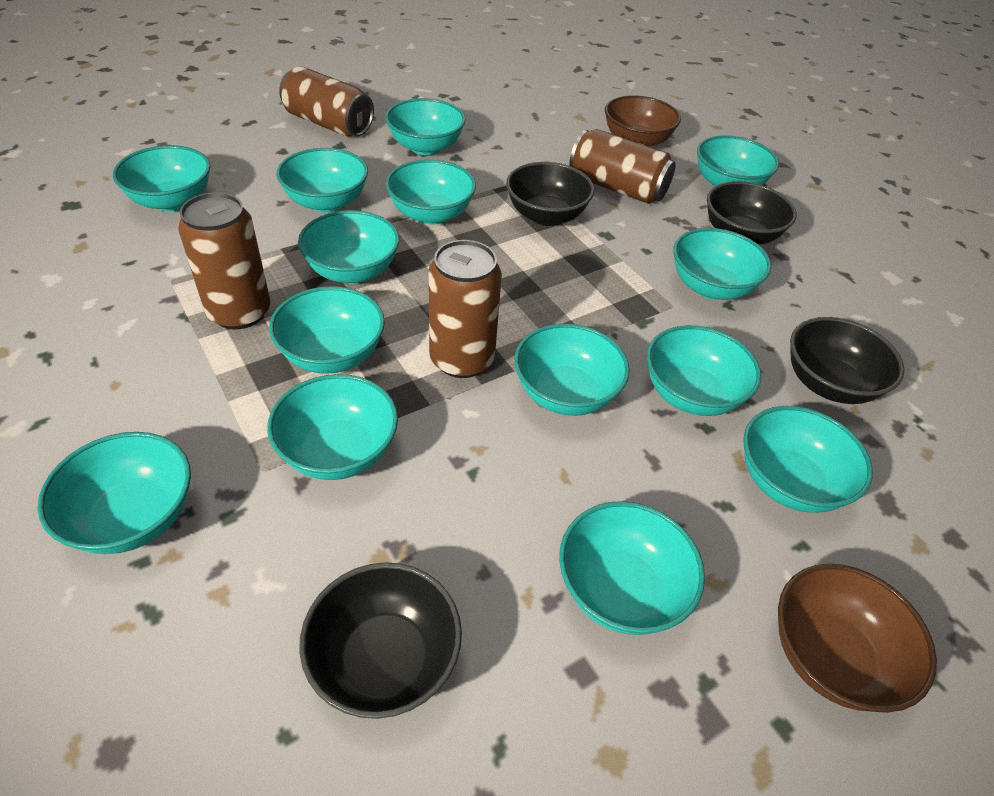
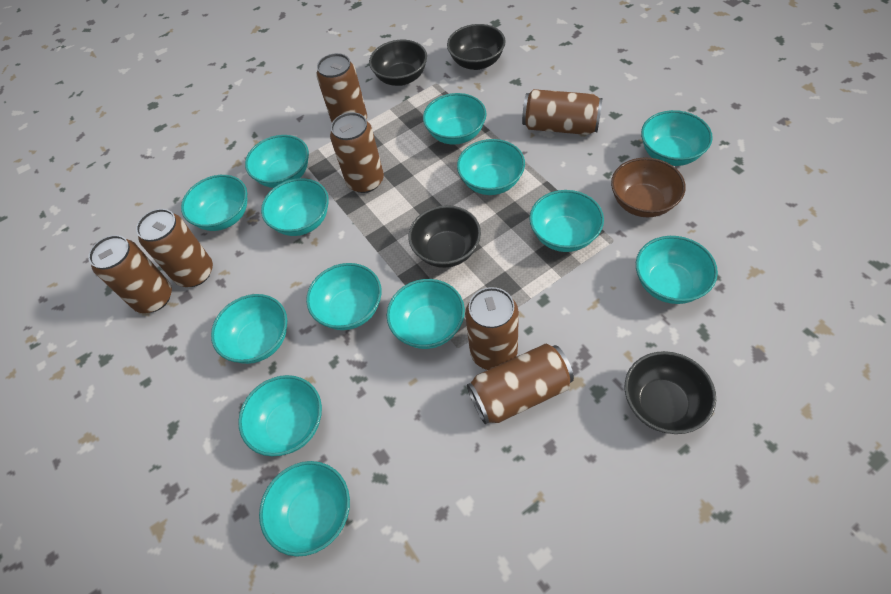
brown bowl: 2 -> 1
brown can: 4 -> 7
turquoise bowl: 14 -> 13

